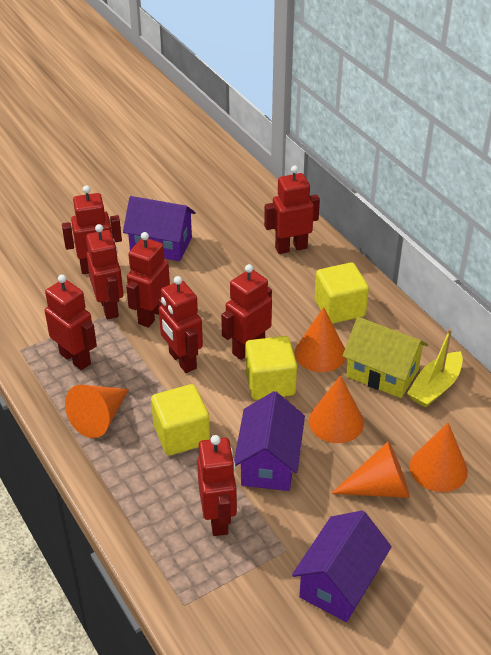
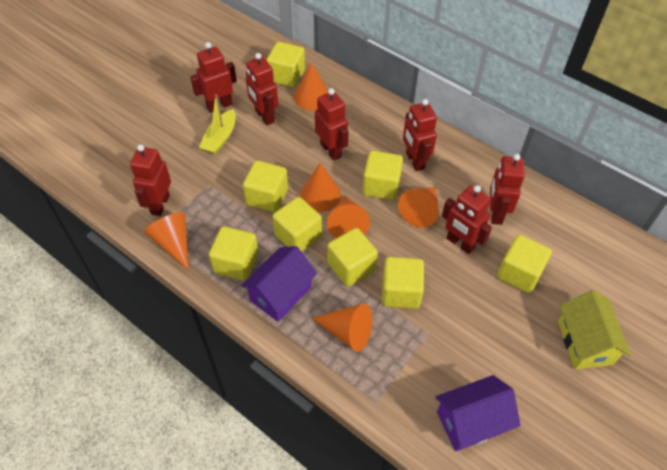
orange cone: 5 -> 6
purple house: 3 -> 2
red robot: 8 -> 7
yellow cube: 3 -> 8

